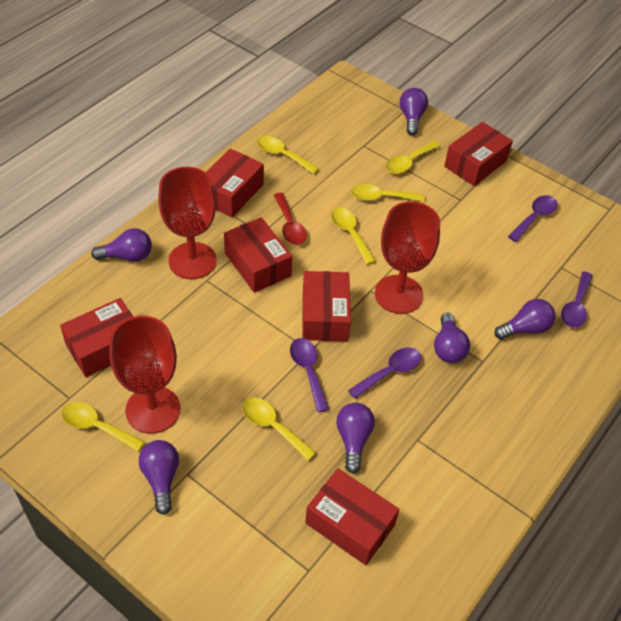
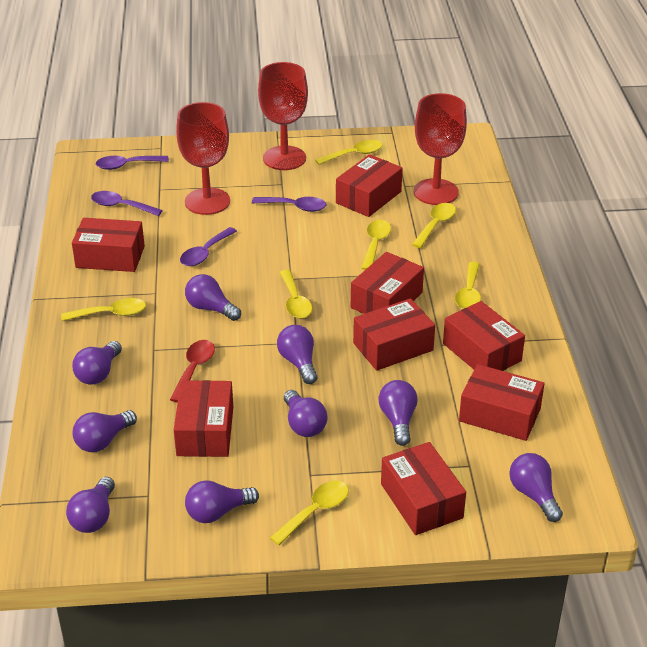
purple light bulb: 6 -> 9
red box: 6 -> 8
yellow spoon: 6 -> 7

